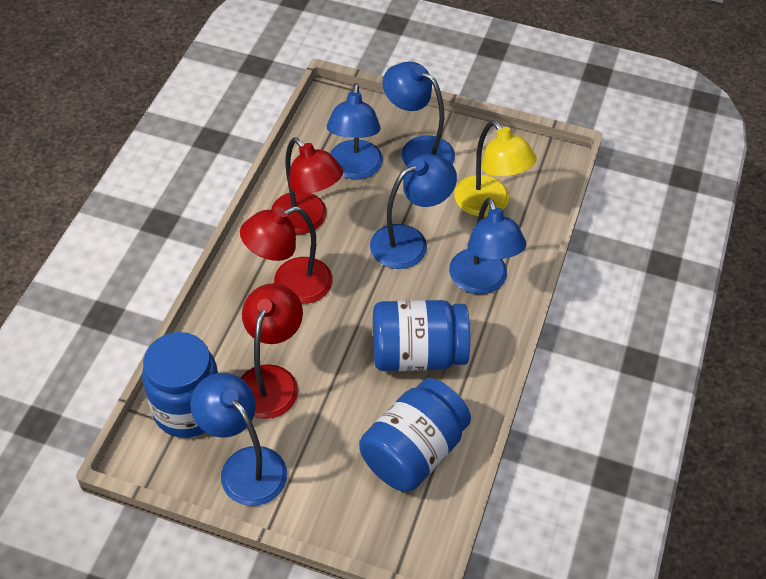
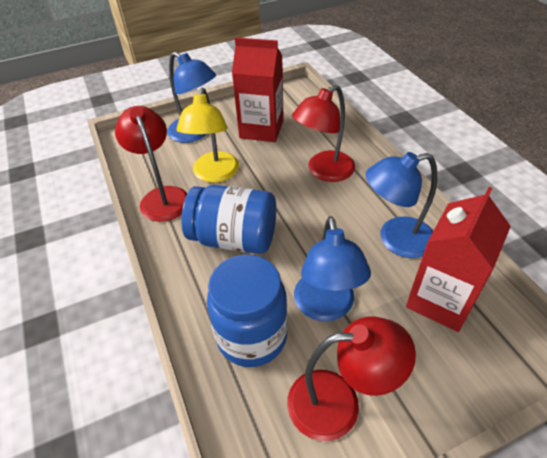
blue jar: 3 -> 2
blue lamp: 5 -> 3
red carton: 0 -> 2

